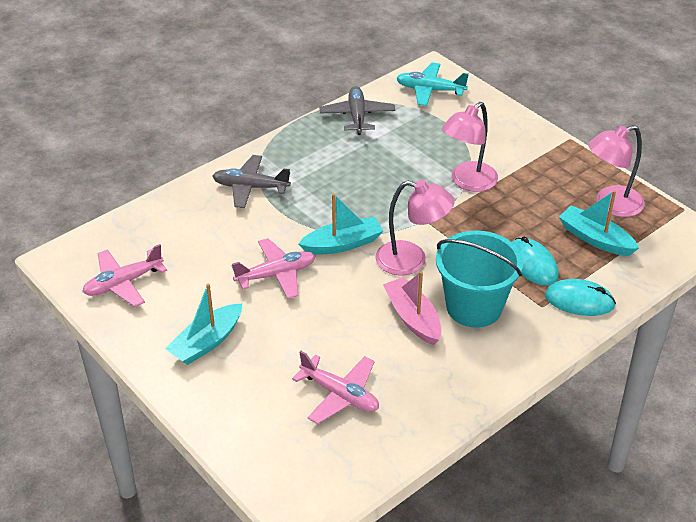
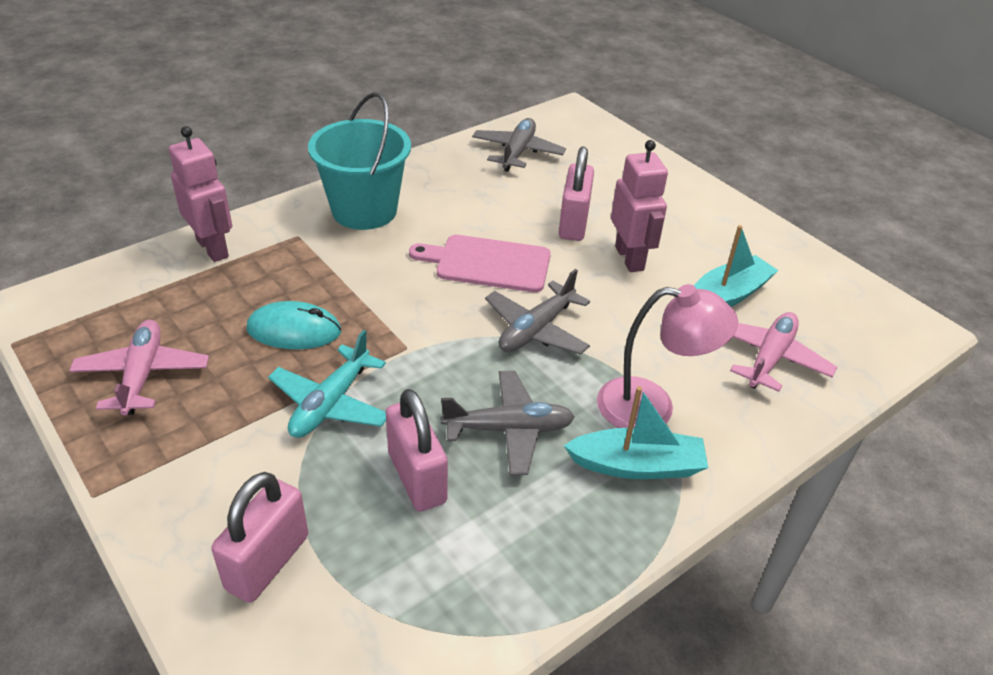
grey plane: 2 -> 3
pink boat: 1 -> 0
pink cutting board: 0 -> 1
pink lamp: 3 -> 1
pink padlock: 0 -> 3
pink plane: 3 -> 2
pink robot: 0 -> 2
turquoise boat: 3 -> 2
turquoise mouse: 2 -> 1

